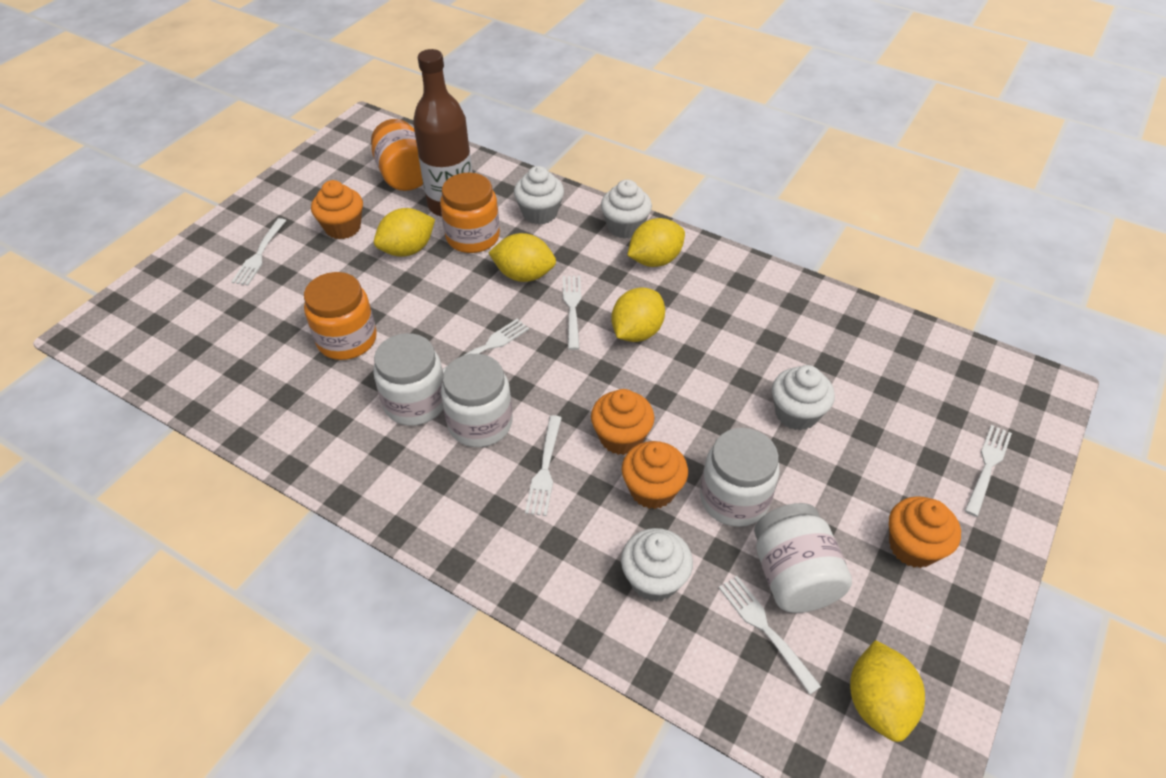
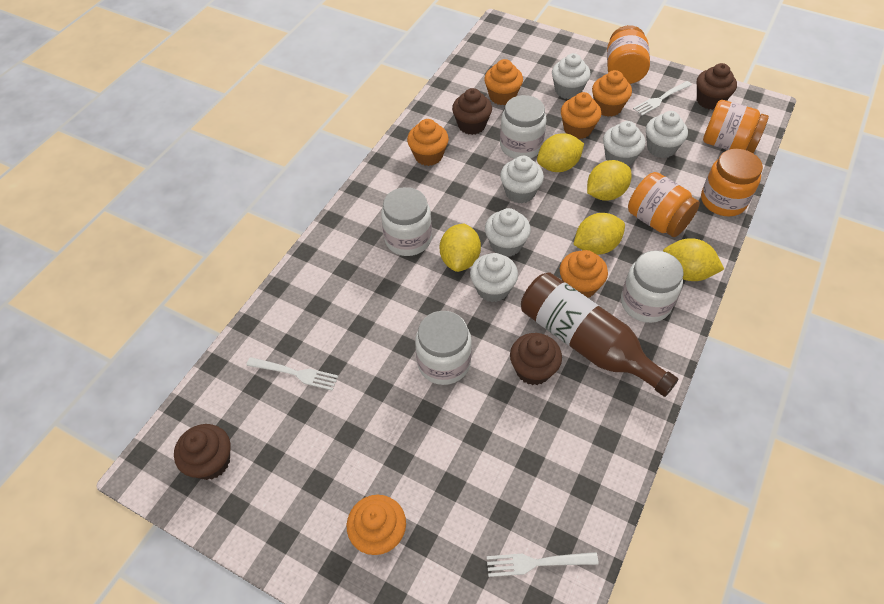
brown cupcake: 0 -> 4
orange cupcake: 4 -> 6
orange jar: 3 -> 4
white cupcake: 4 -> 6
white fork: 6 -> 3

